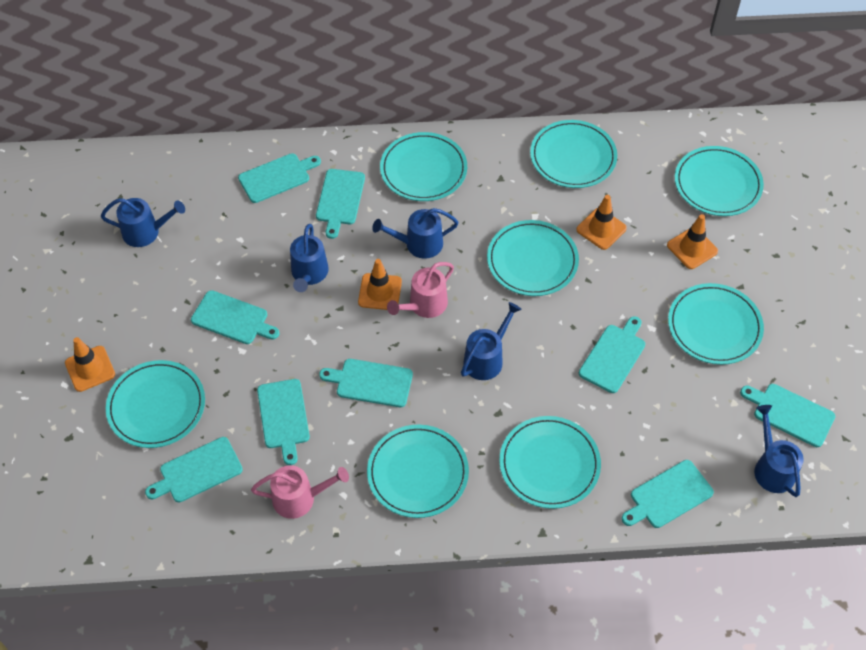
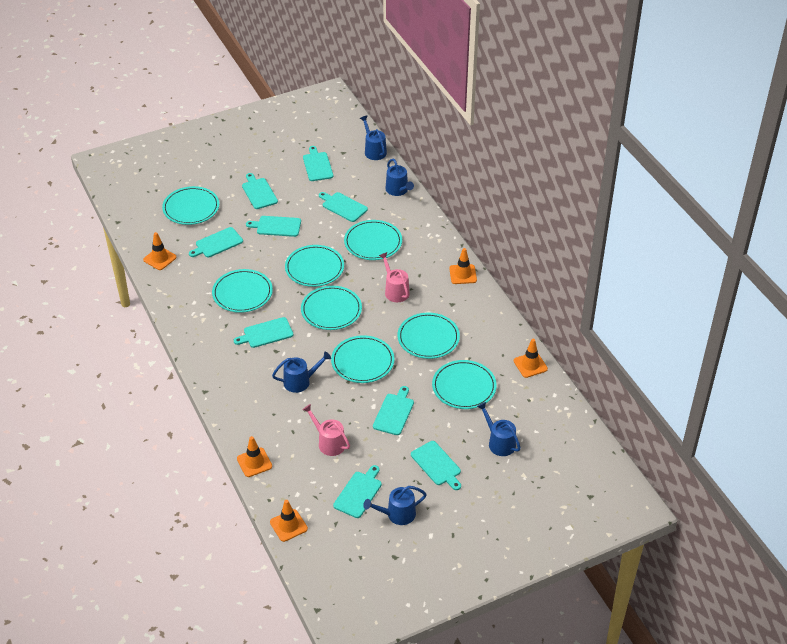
orange traffic cone: 4 -> 5

